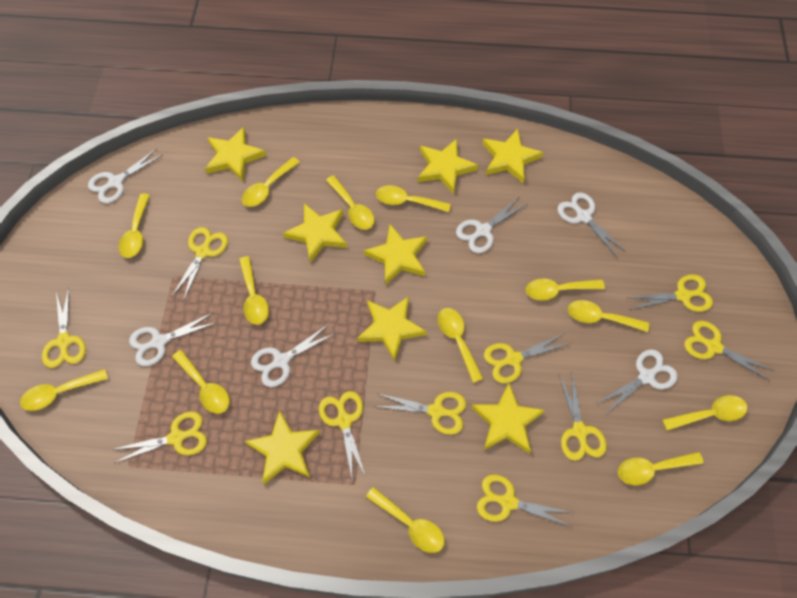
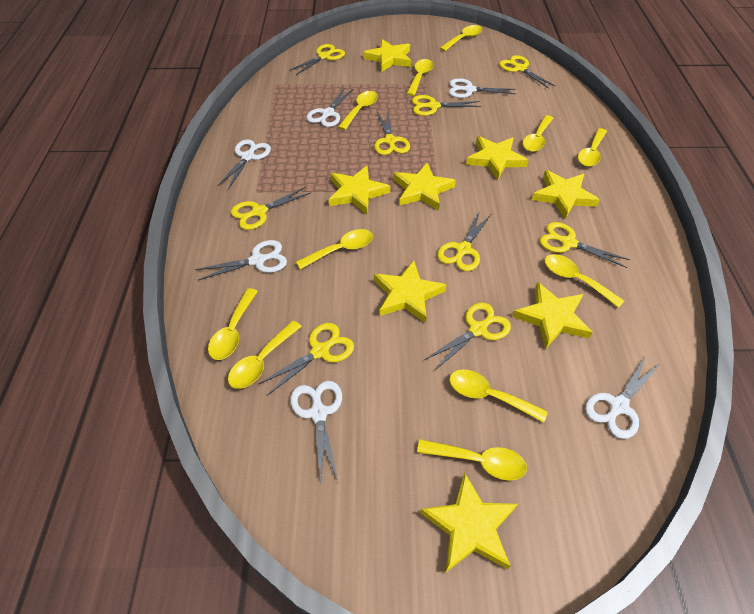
yellow scissors: 10 -> 9
yellow spoon: 13 -> 11

